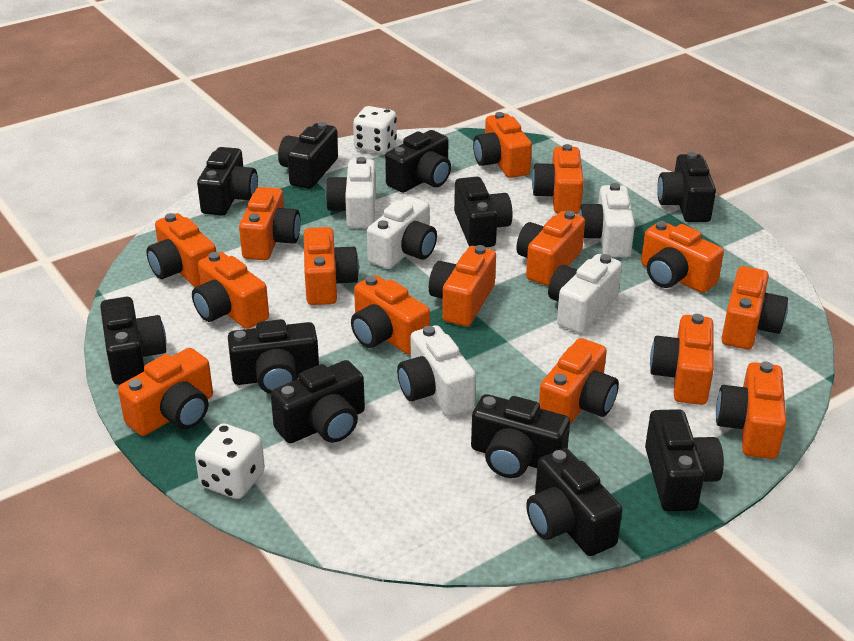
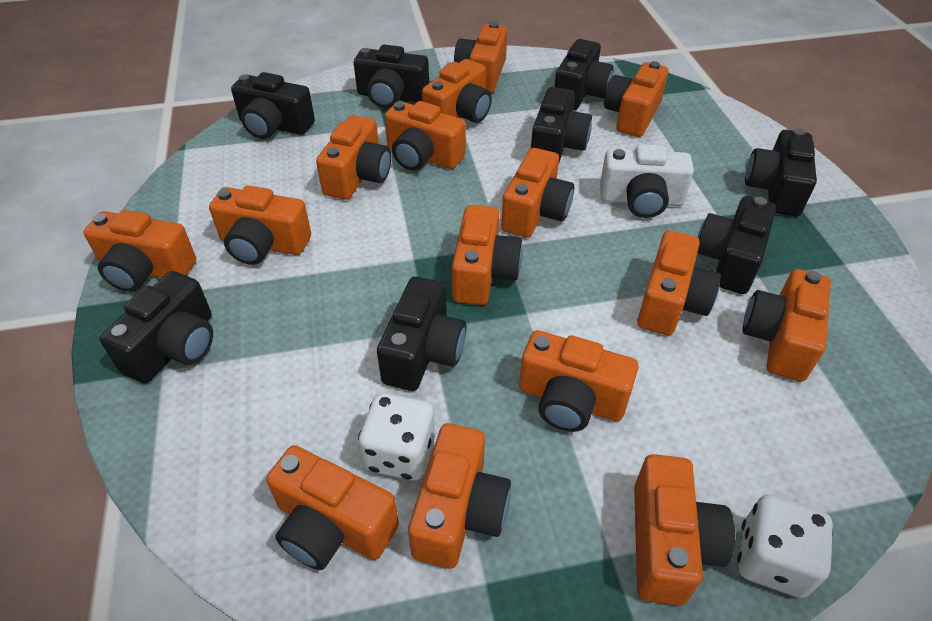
black camera: 11 -> 8
white camera: 5 -> 1

